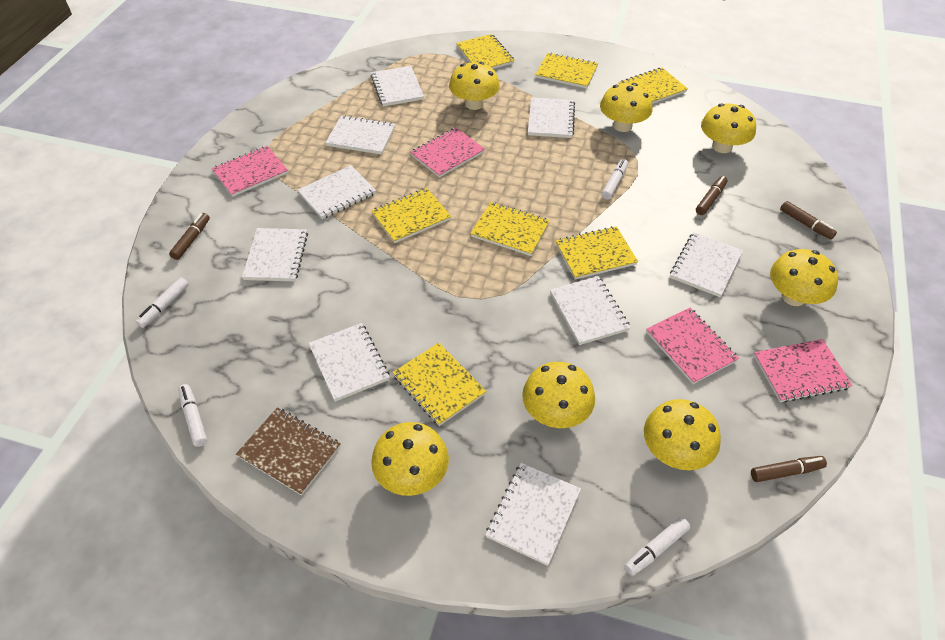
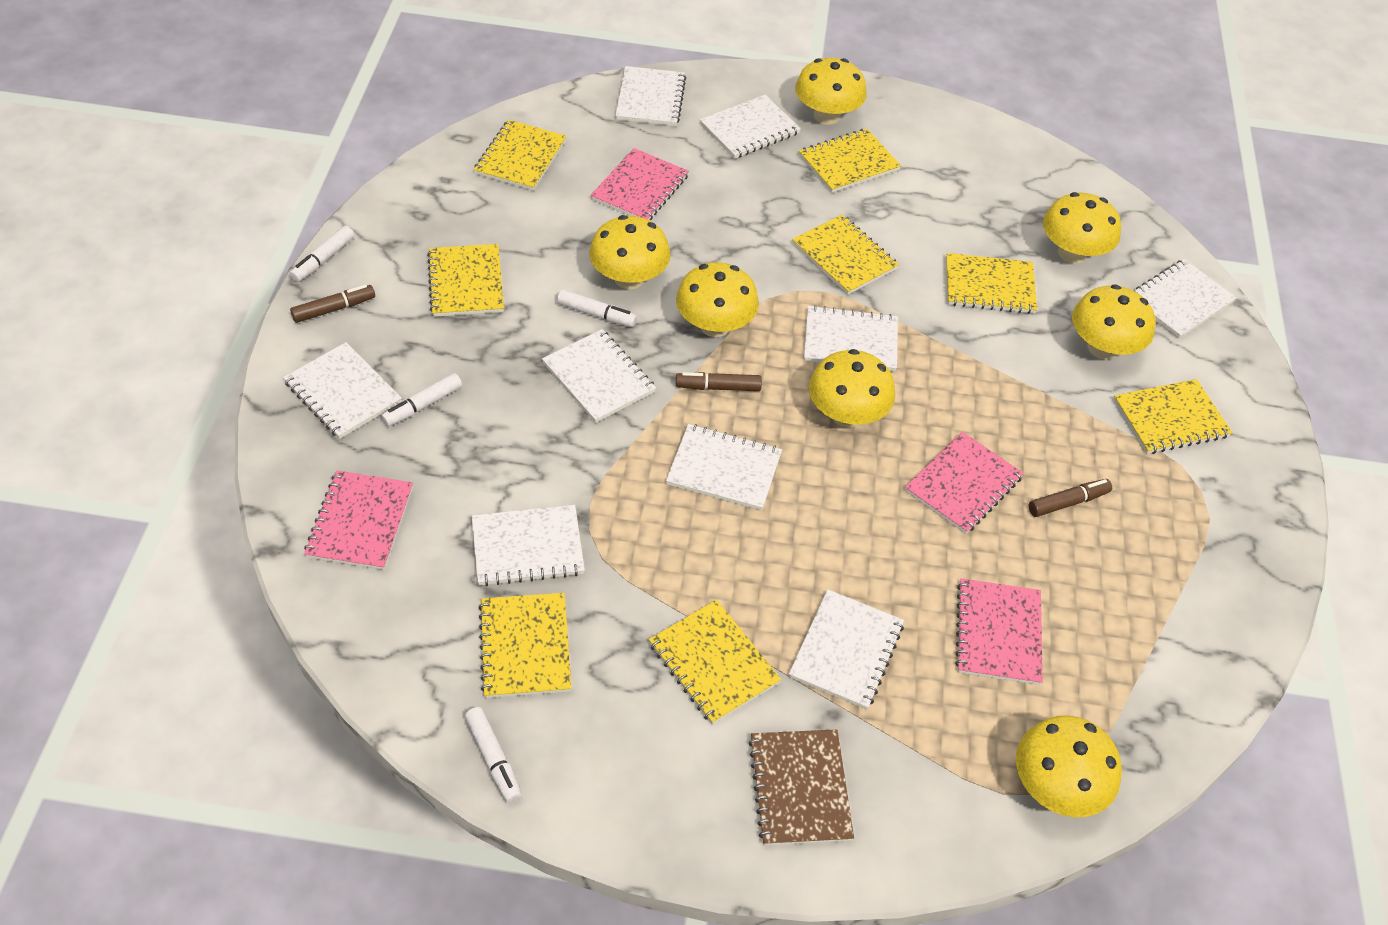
brown marker: 4 -> 3
yellow notebook: 7 -> 8

